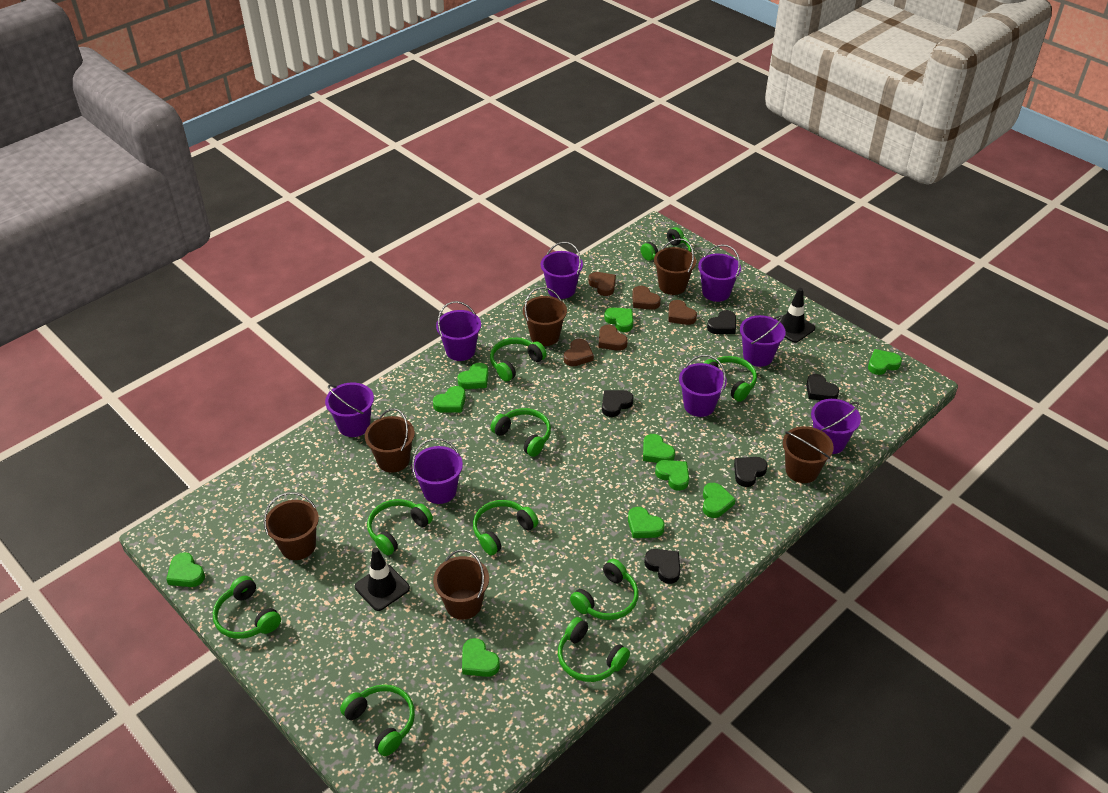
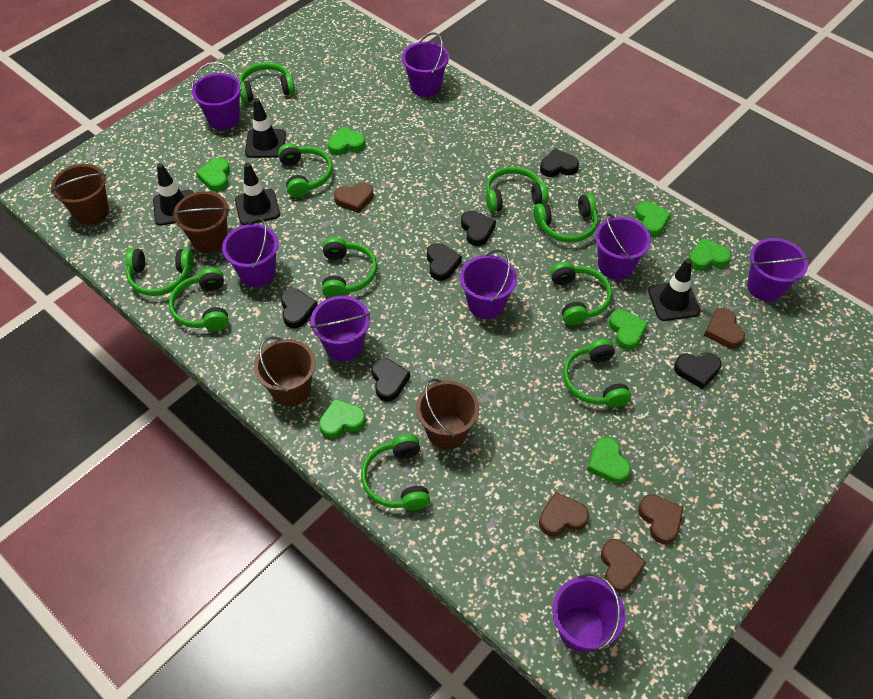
black heart: 5 -> 6
black traffic cone: 2 -> 4
brown bucket: 6 -> 4
green heart: 10 -> 7

